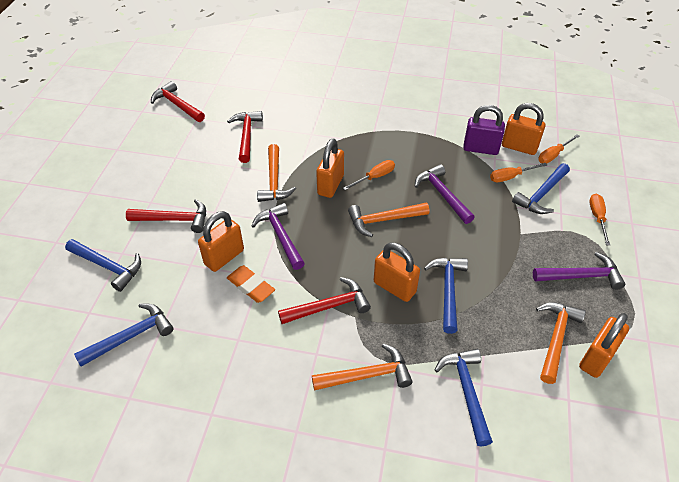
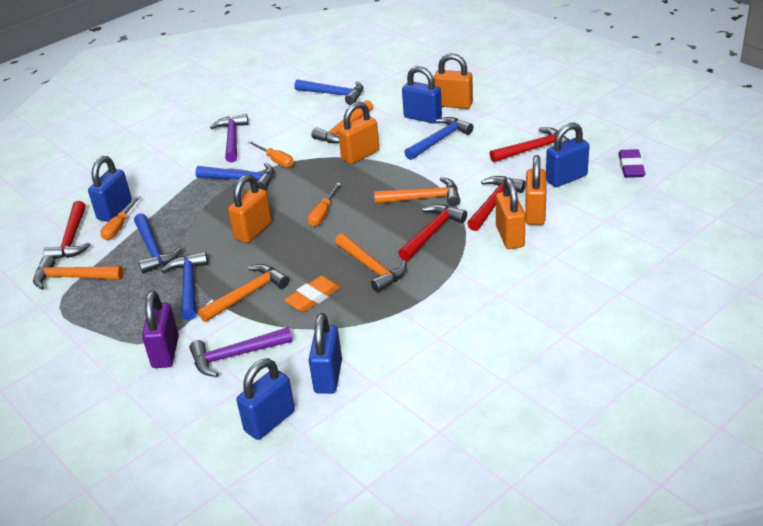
blue padlock: 0 -> 5
orange hammer: 4 -> 5
orange screwdriver: 4 -> 3
purple eraser: 0 -> 1
purple hammer: 3 -> 2

